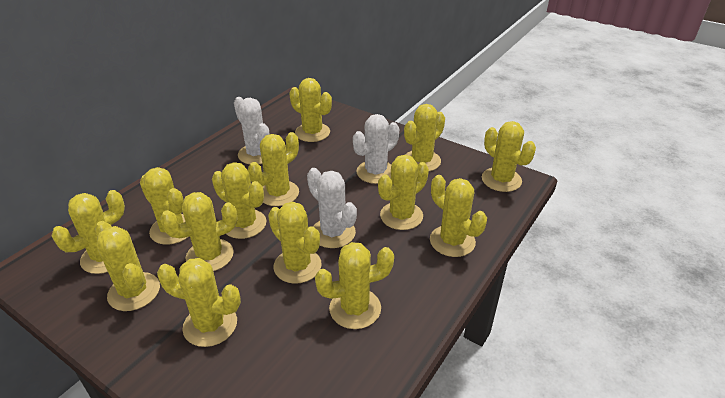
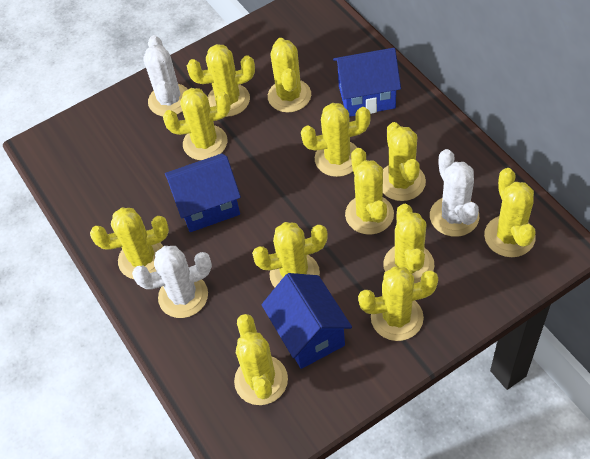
blue house: 0 -> 3
yellow cactus: 14 -> 12

